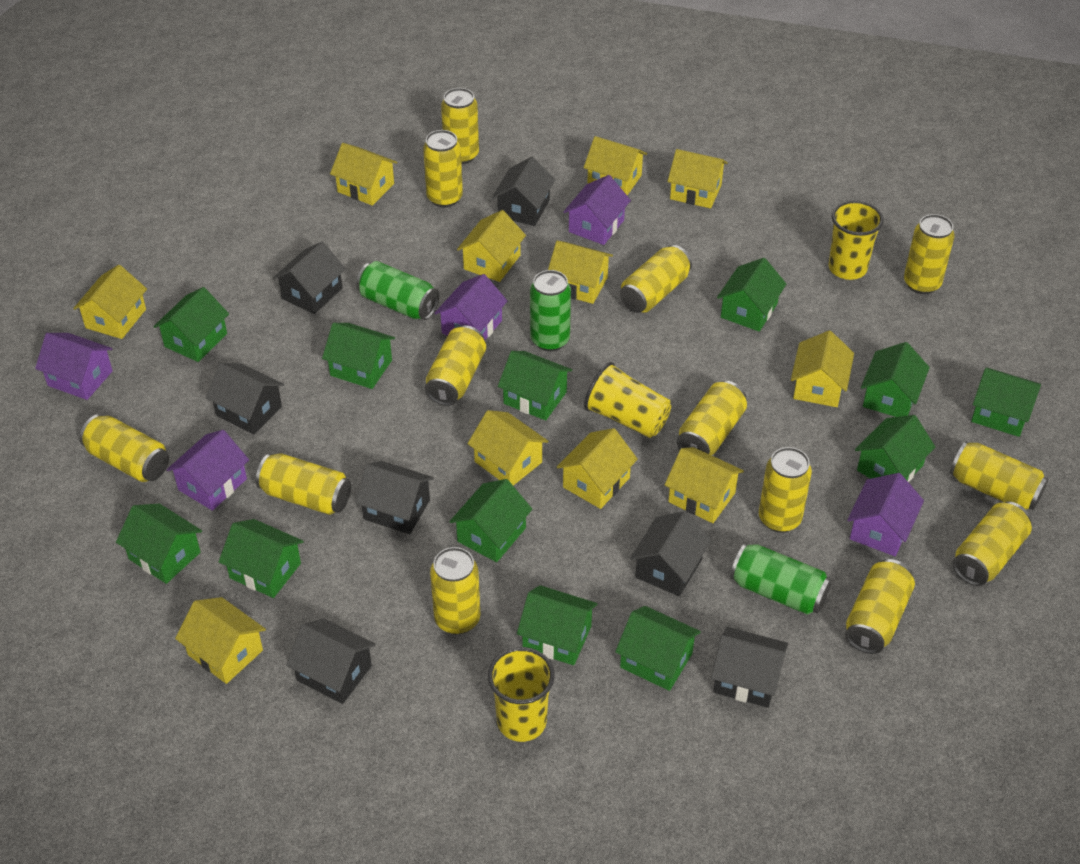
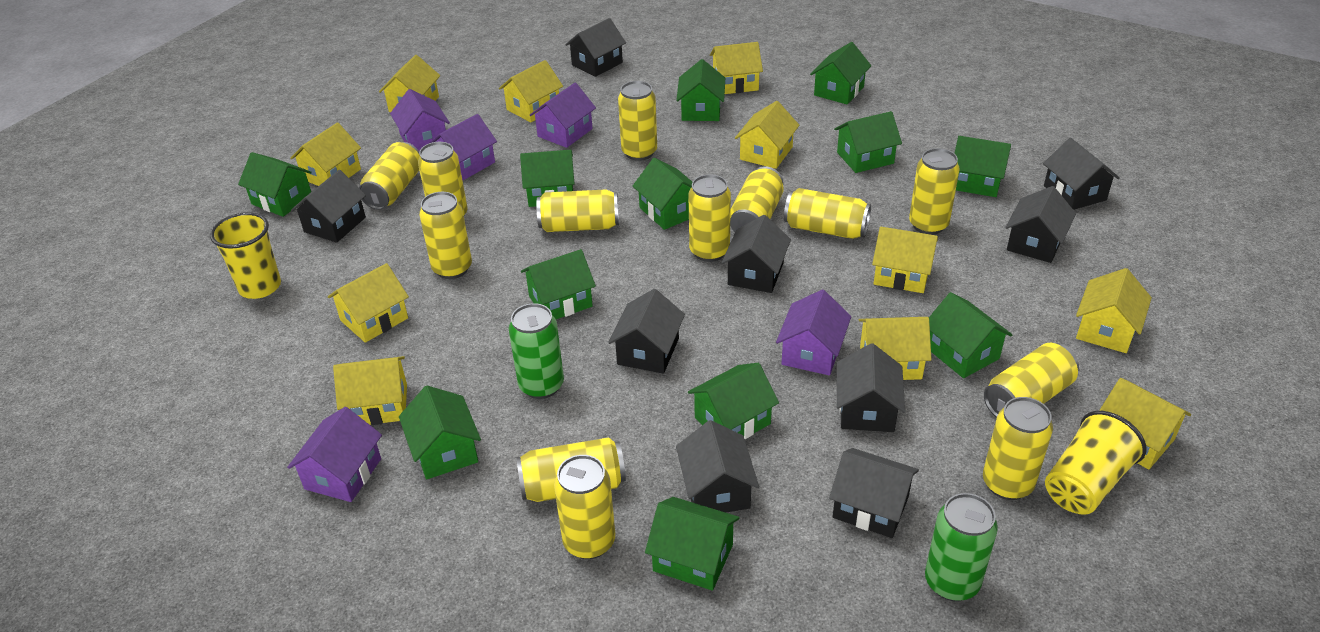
black house: 7 -> 9
green can: 3 -> 2
yellow cup: 3 -> 2

